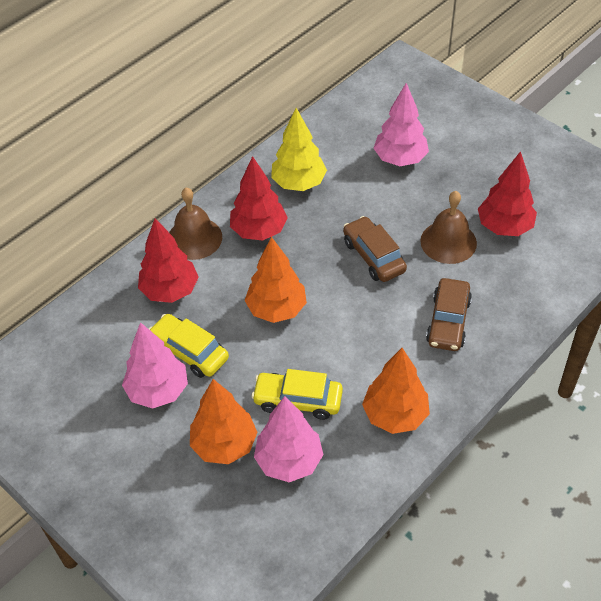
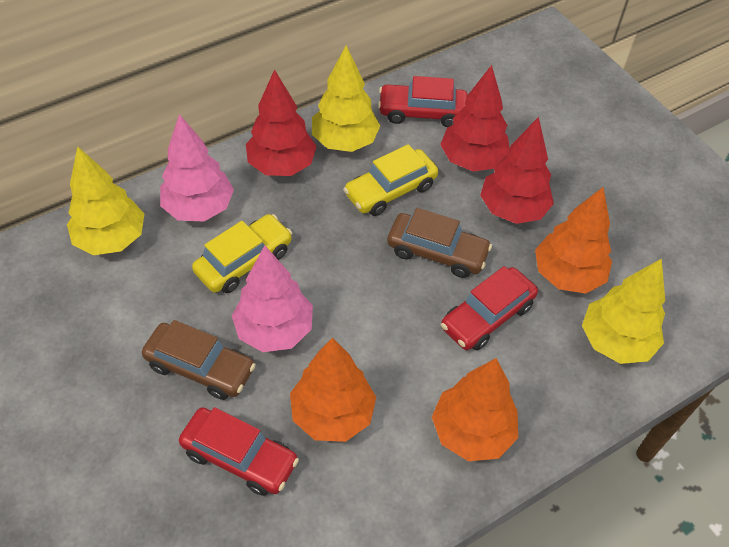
brown bell: 2 -> 0
pink tree: 3 -> 2
red car: 0 -> 3
yellow tree: 1 -> 3

